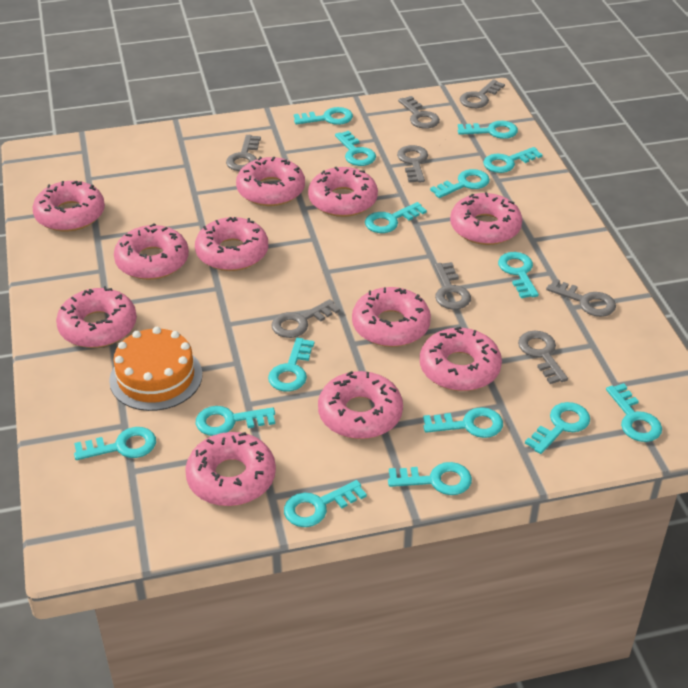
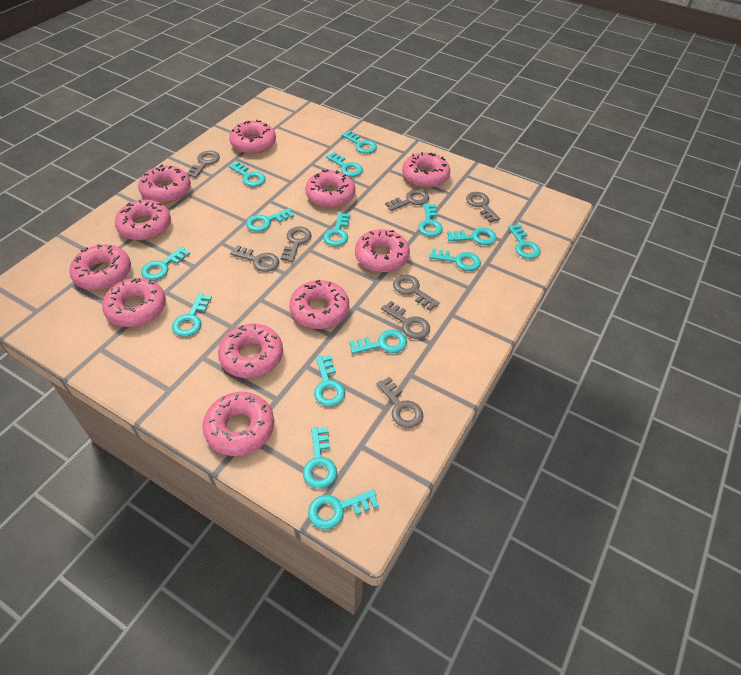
orange cake: 1 -> 0

